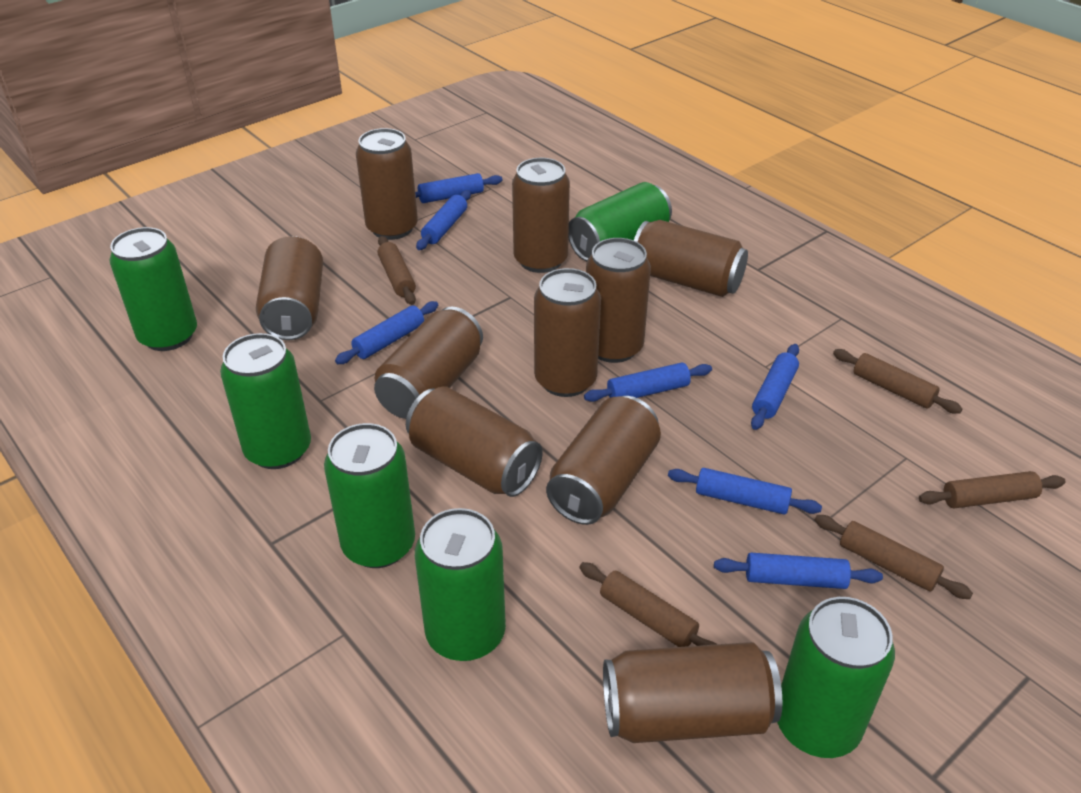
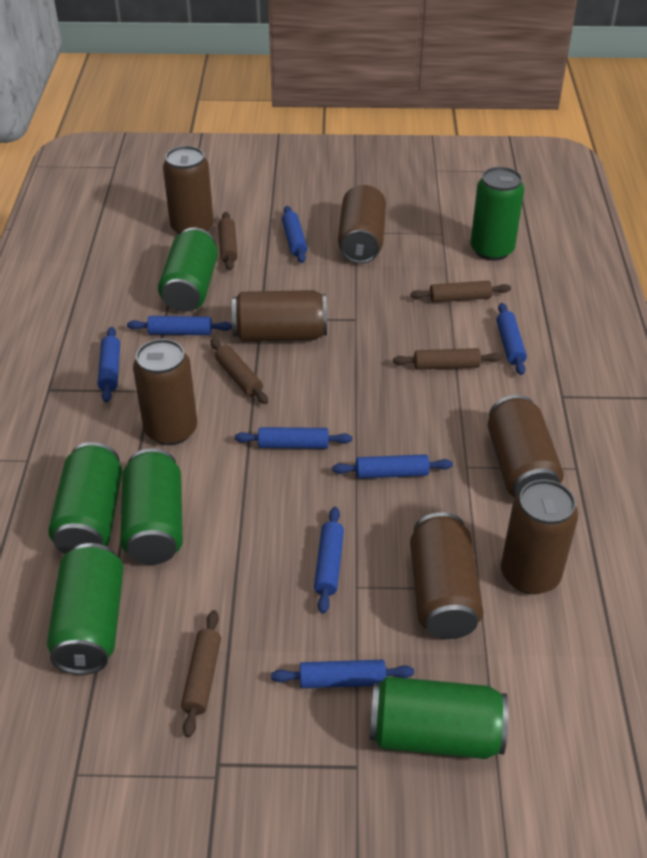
blue rolling pin: 7 -> 8
brown can: 10 -> 7

